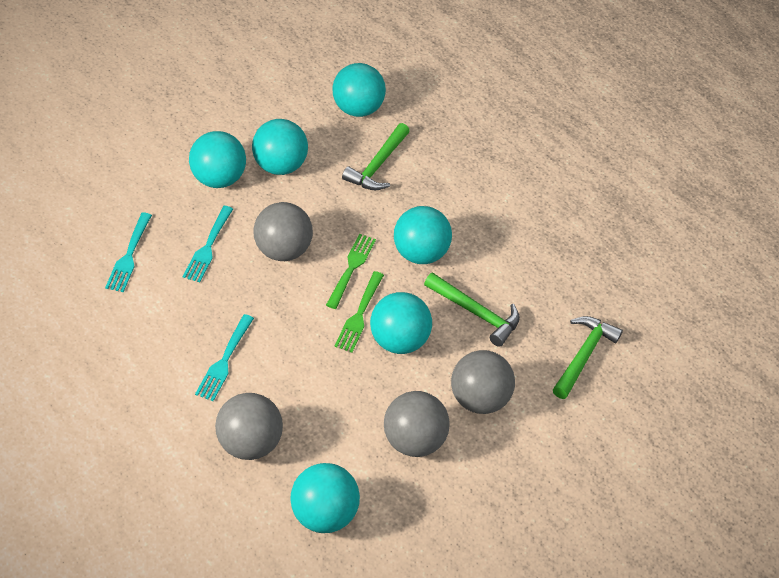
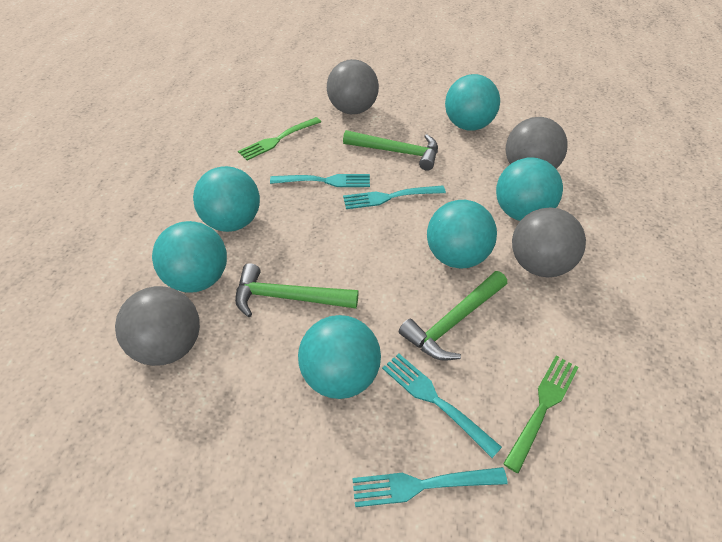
turquoise fork: 3 -> 4

